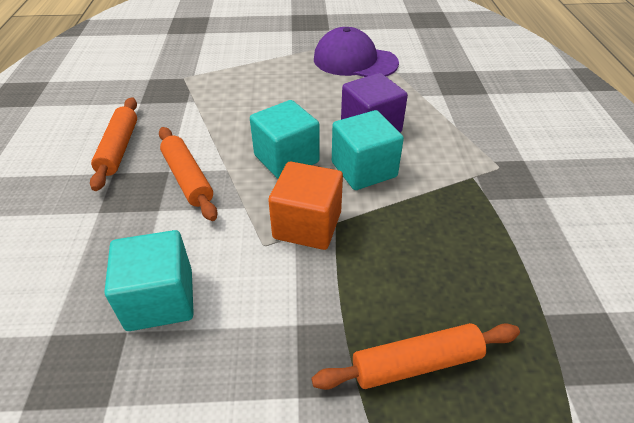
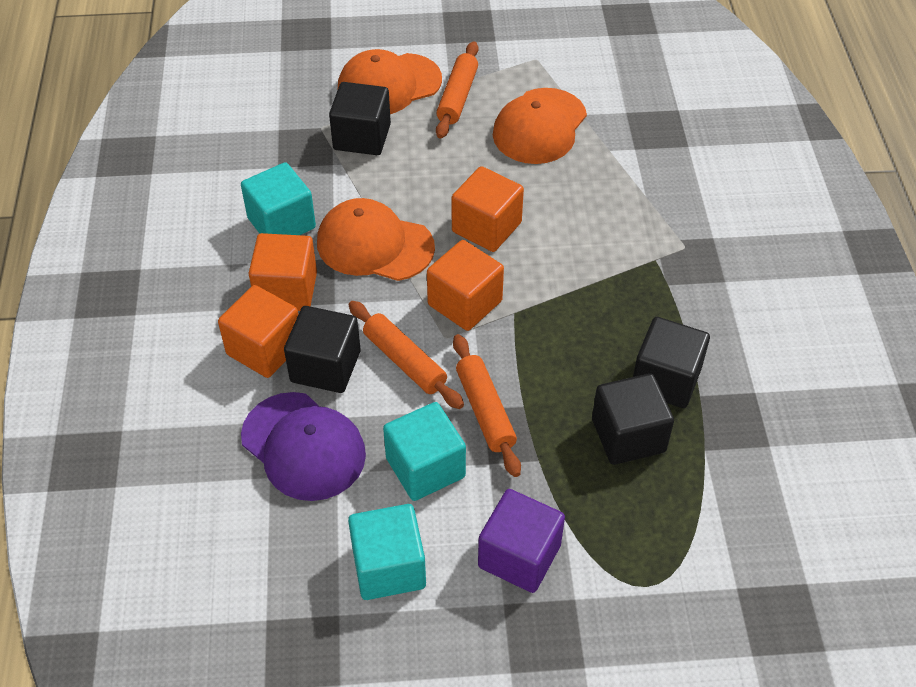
black cube: 0 -> 4
orange cap: 0 -> 3
orange cube: 1 -> 4

